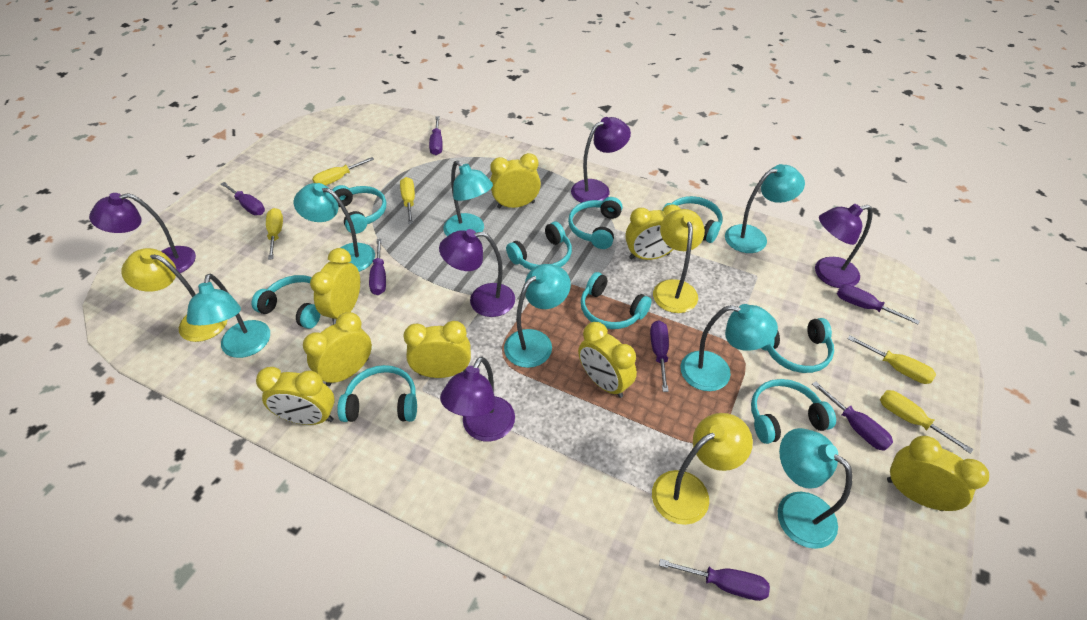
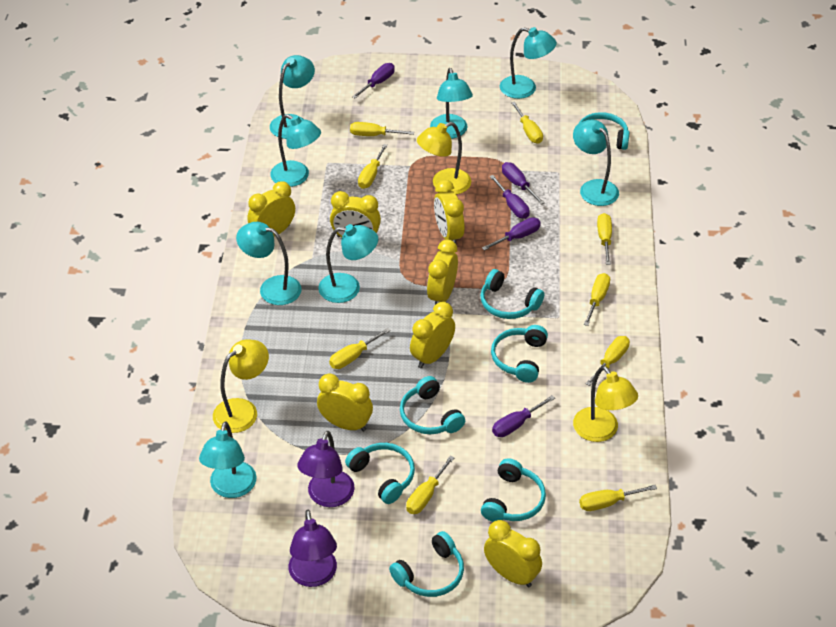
purple lamp: 5 -> 2
purple screwdriver: 7 -> 5
turquoise headphones: 9 -> 7
turquoise lamp: 7 -> 8
yellow clock: 8 -> 7
yellow screwdriver: 5 -> 9

